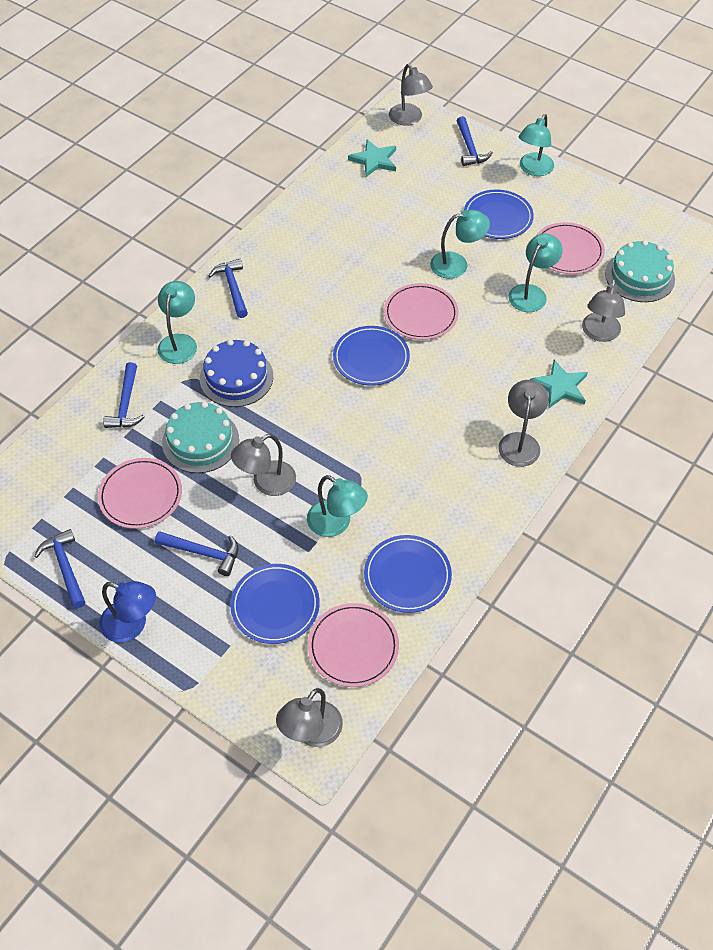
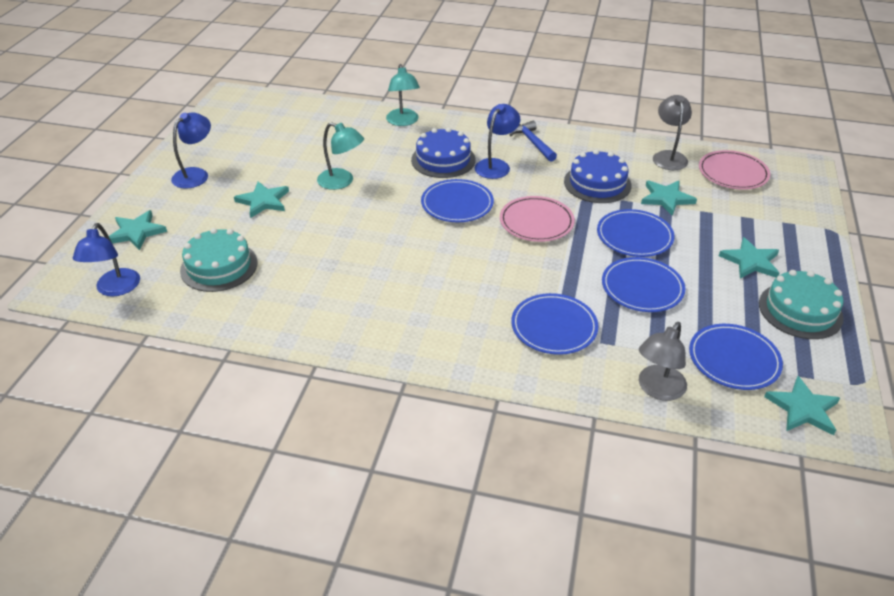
blue cake: 1 -> 2
blue hammer: 5 -> 1
blue lamp: 1 -> 3
blue plate: 4 -> 5
grey lamp: 5 -> 2
pink plate: 4 -> 2
turquoise lamp: 5 -> 2
turquoise star: 2 -> 5

